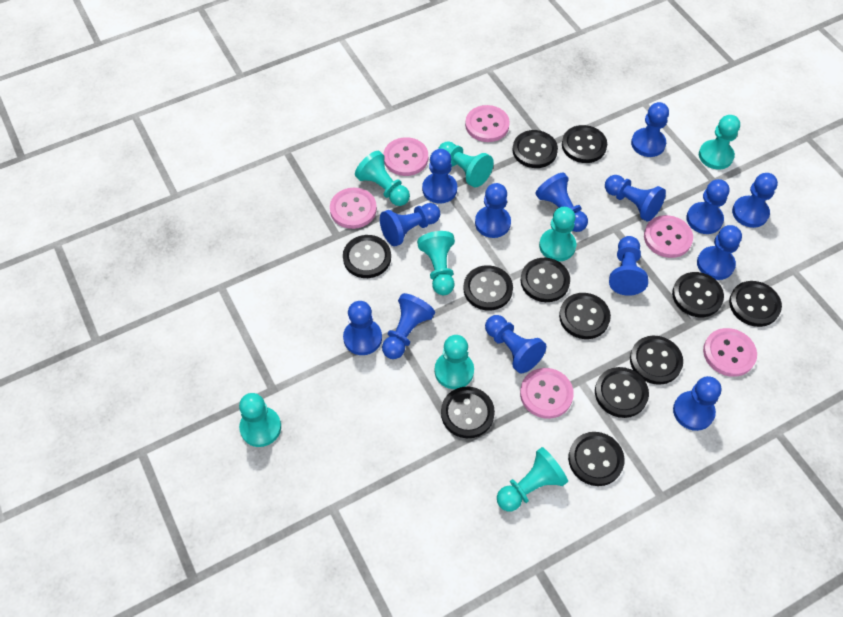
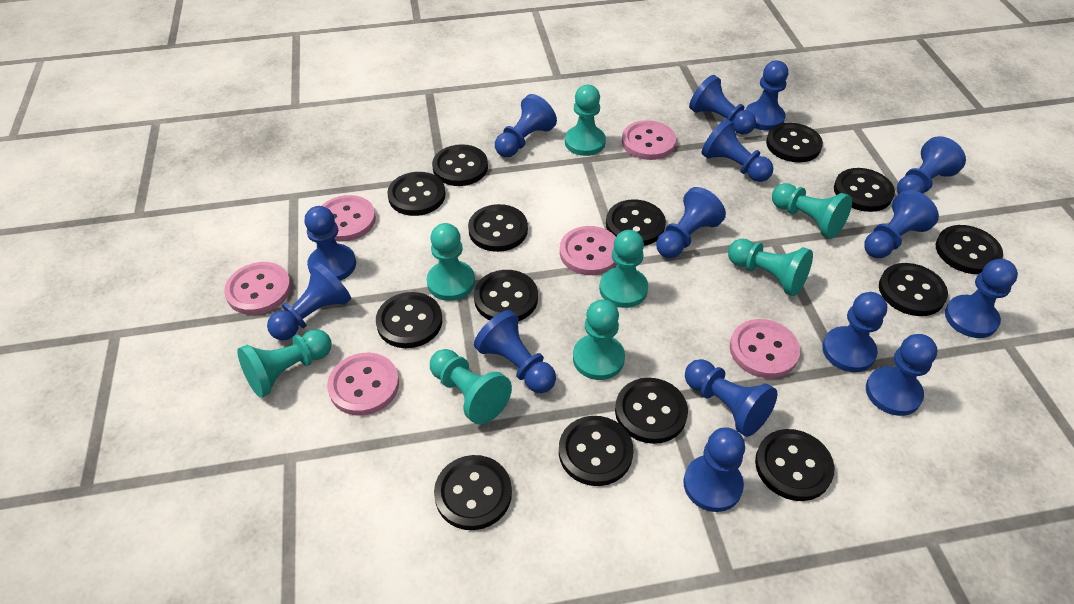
black button: 12 -> 14
blue pawn: 14 -> 15

